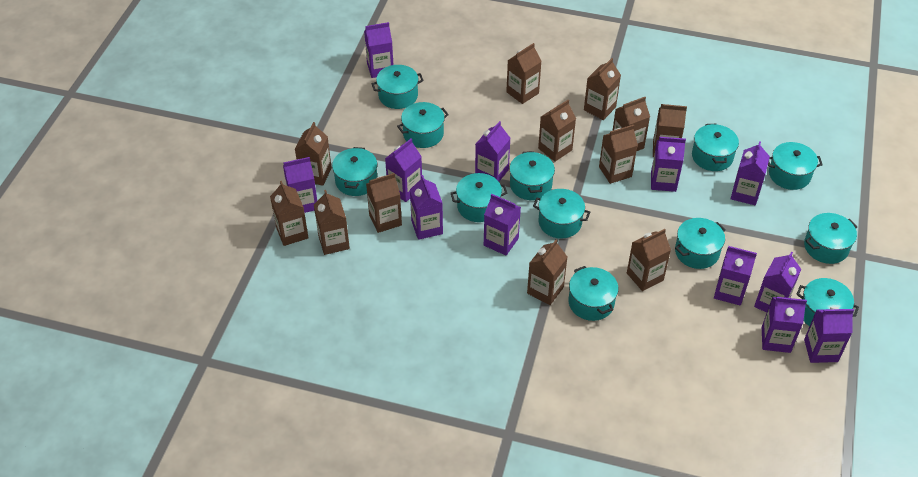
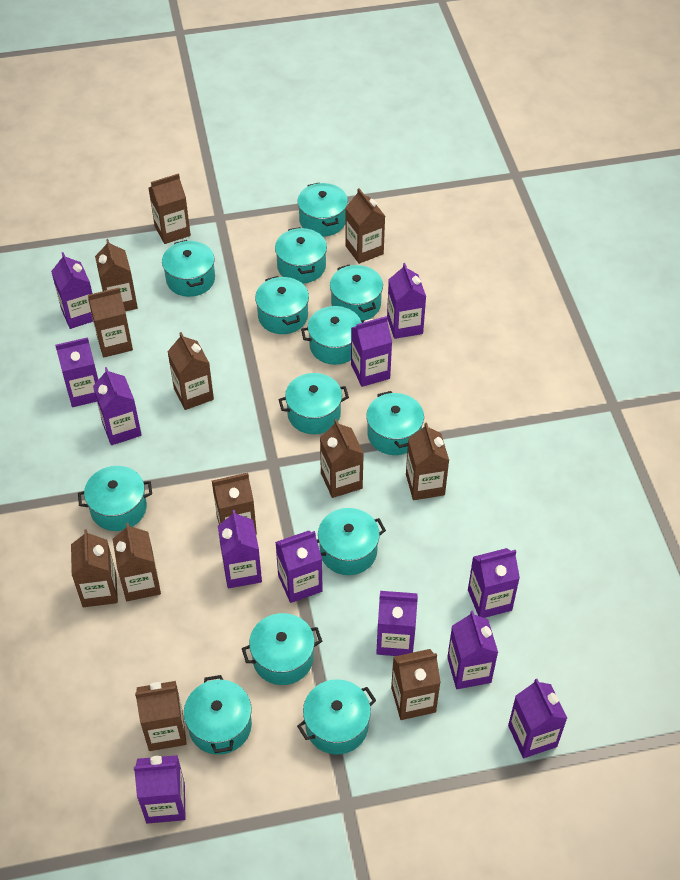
turquoise pot: 12 -> 13

